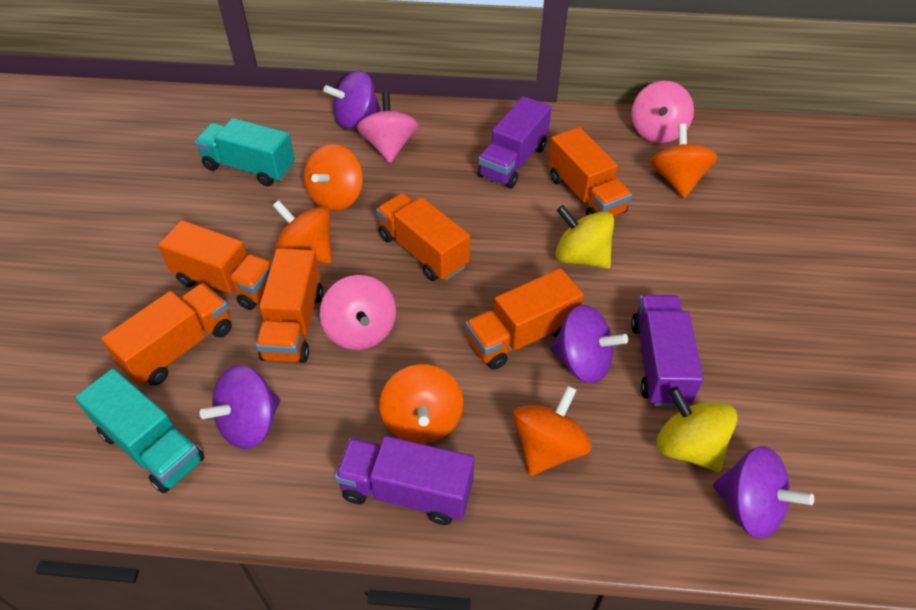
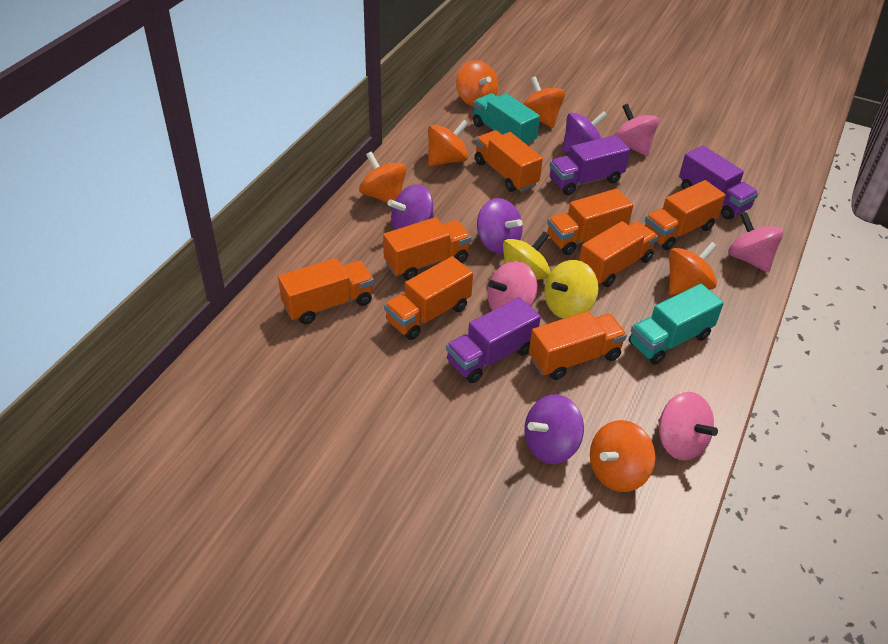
orange spinning top: 5 -> 6
orange truck: 6 -> 8
pink spinning top: 3 -> 4

